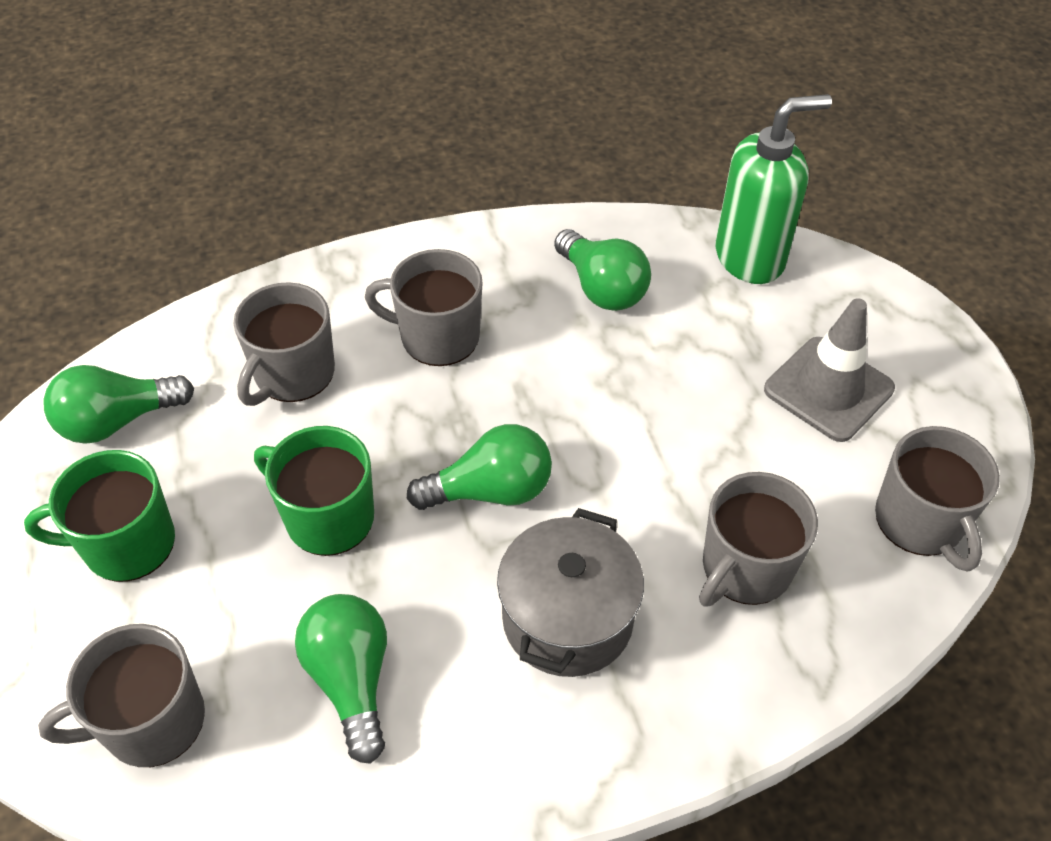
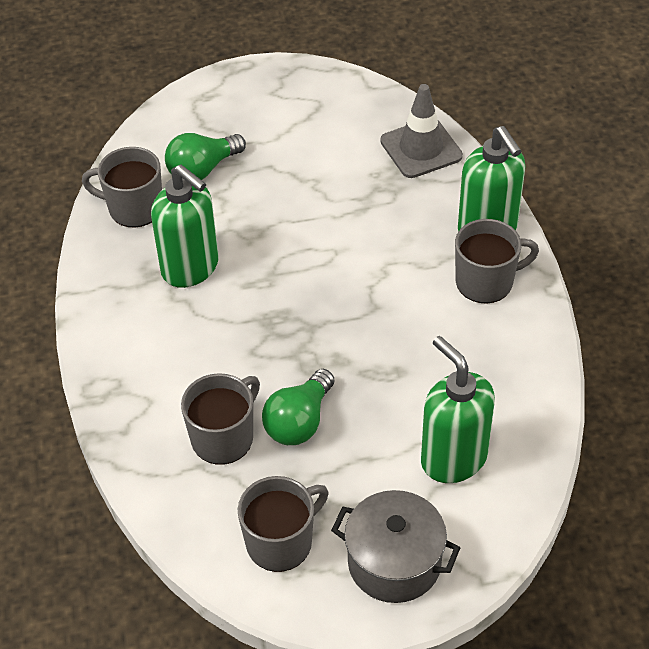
green light bulb: 4 -> 2
green mug: 2 -> 0
green soap dispenser: 1 -> 3
grey mug: 5 -> 4

